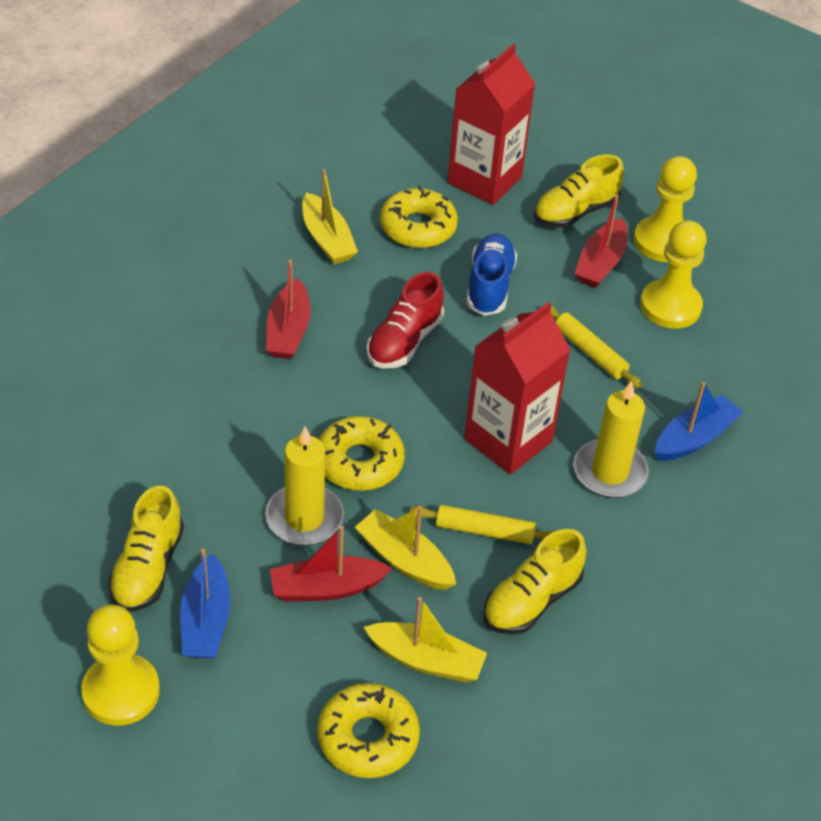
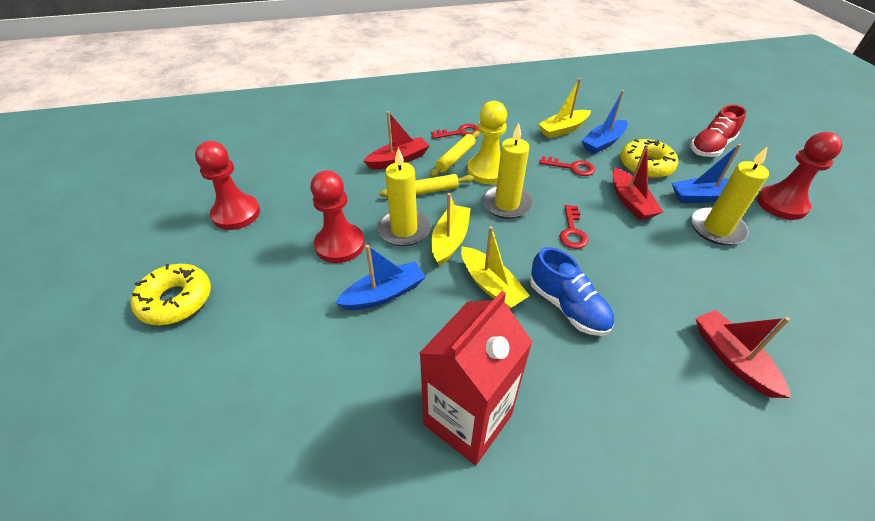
blue boat: 2 -> 3
red carton: 2 -> 1
red key: 0 -> 3
red pawn: 0 -> 3
yellow candle: 2 -> 3
yellow donut: 3 -> 2
yellow pawn: 3 -> 1
yellow shoe: 3 -> 0

